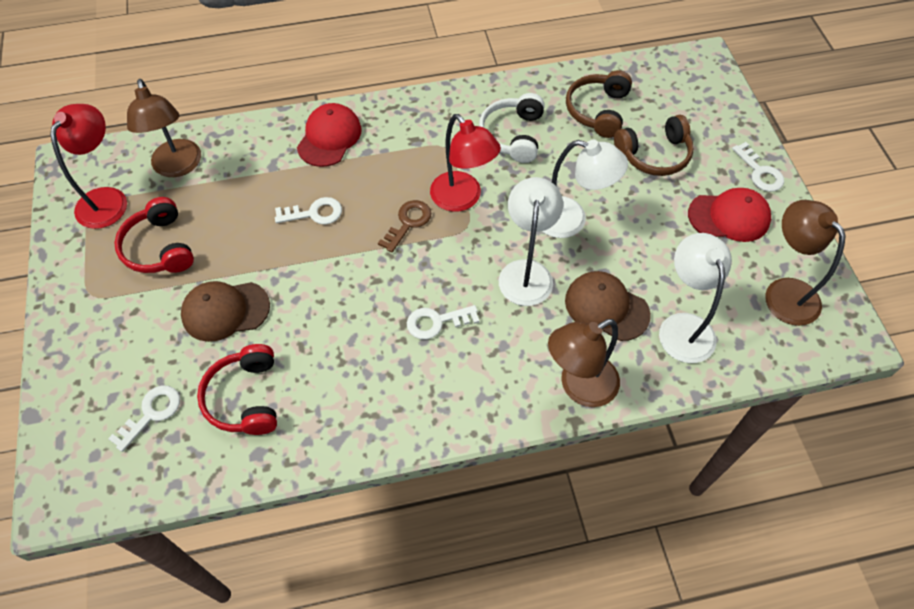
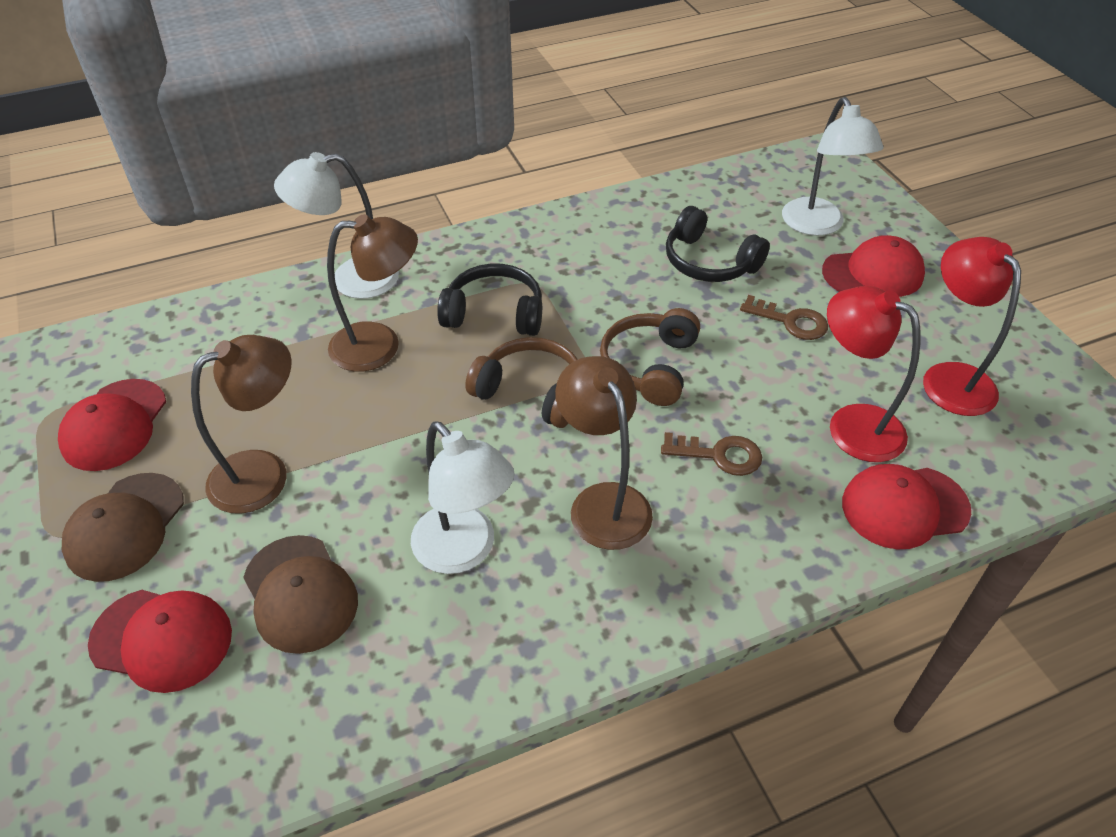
black headphones: 0 -> 2
brown key: 1 -> 2
red cap: 2 -> 4
red headphones: 2 -> 0
white headphones: 1 -> 0
white key: 4 -> 0

